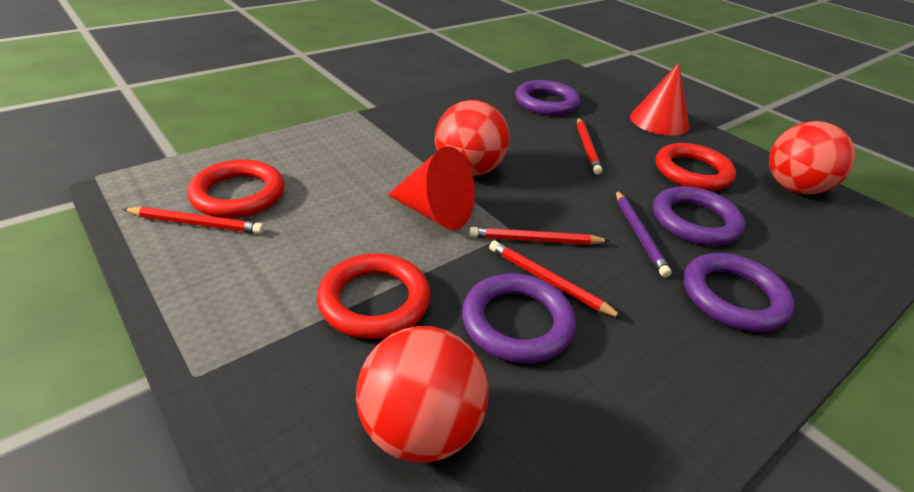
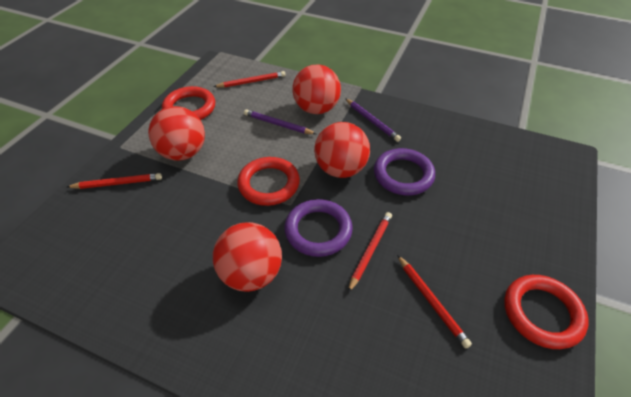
purple pencil: 1 -> 2
purple ring: 4 -> 2
red ball: 3 -> 4
red cone: 2 -> 0

